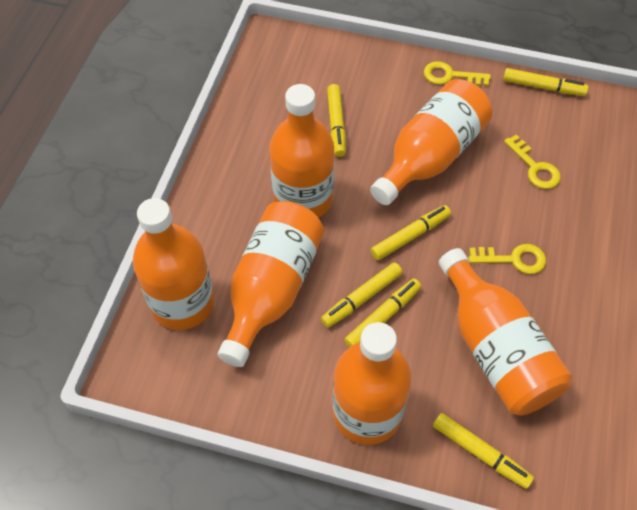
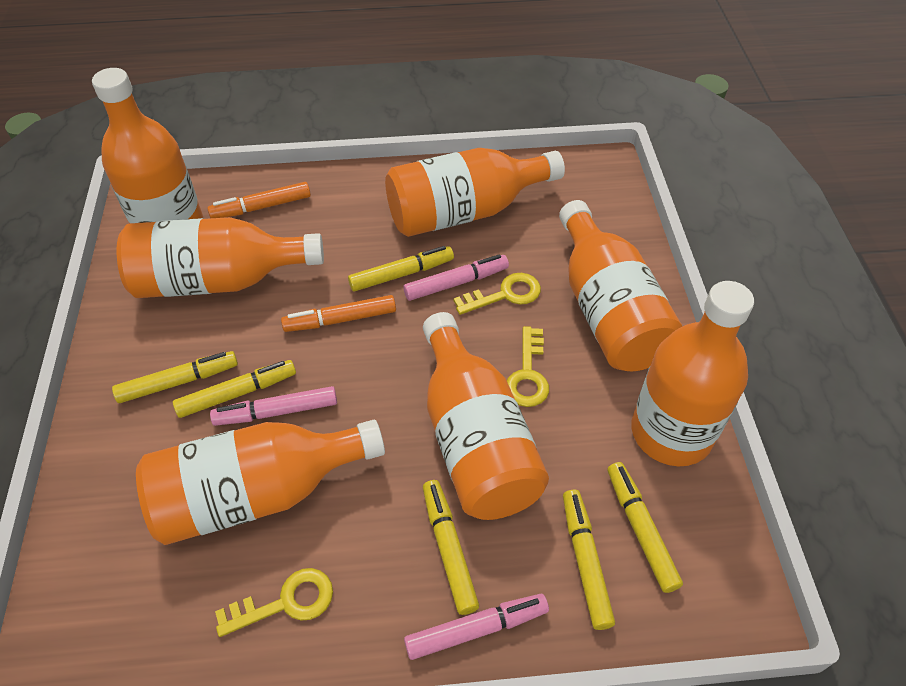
orange bottle: 6 -> 7
orange marker: 0 -> 2
pink marker: 0 -> 3

